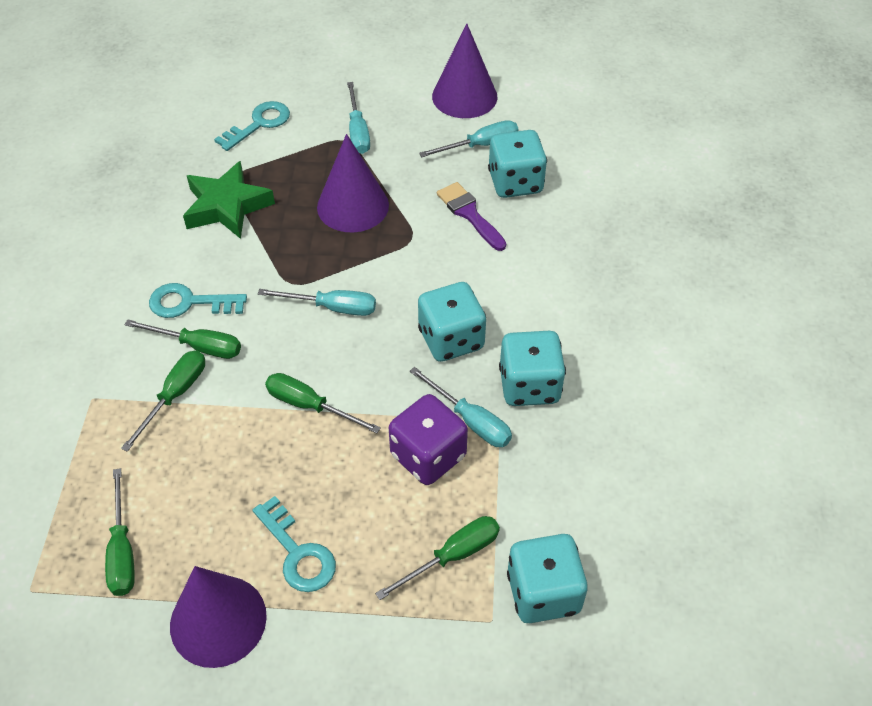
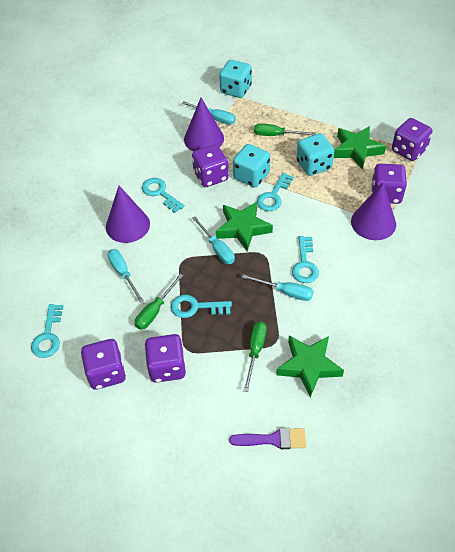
green screwdriver: 5 -> 3
green star: 1 -> 3
purple dice: 1 -> 5
turquoise dice: 4 -> 3
turquoise key: 3 -> 5

